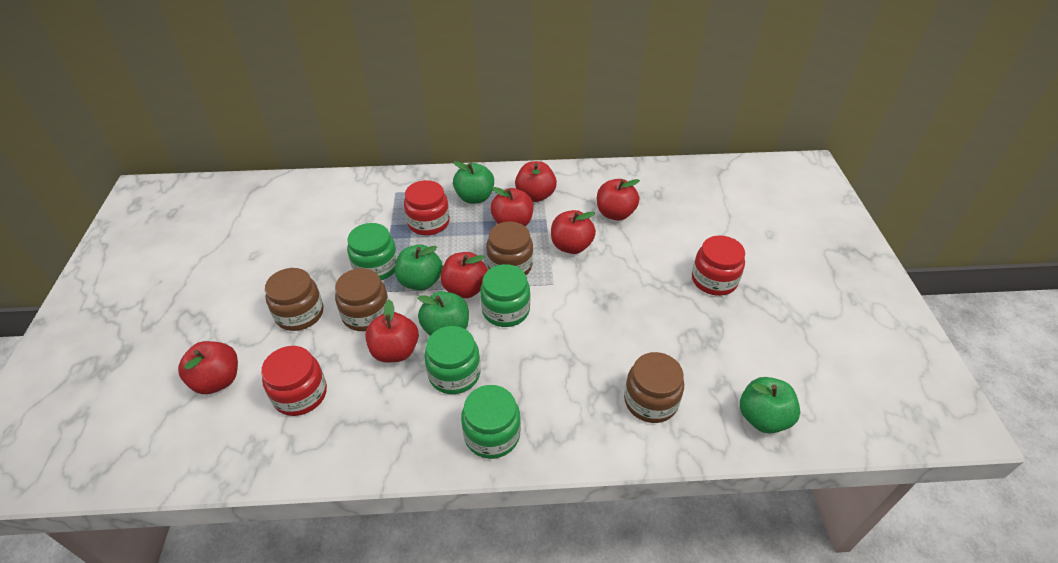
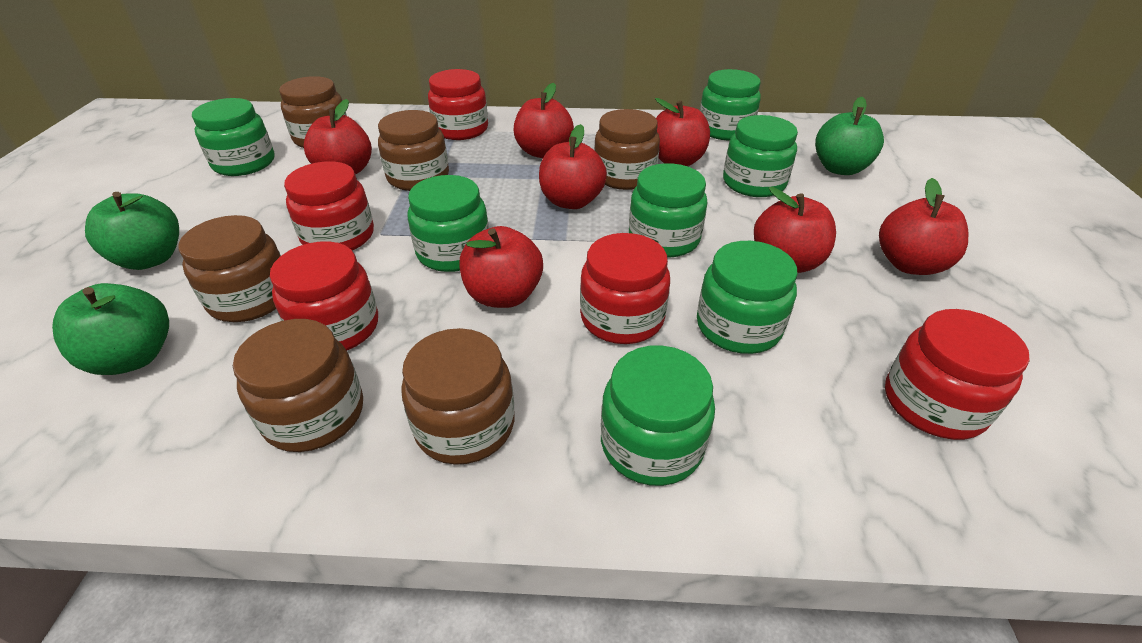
brown jar: 4 -> 6
green apple: 4 -> 3
green jar: 4 -> 7
red jar: 3 -> 5

